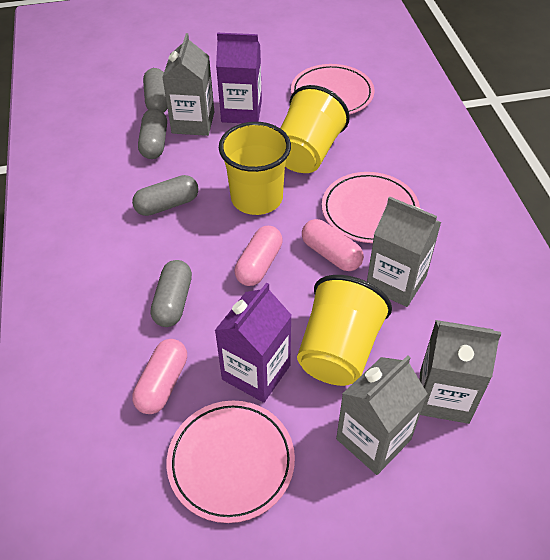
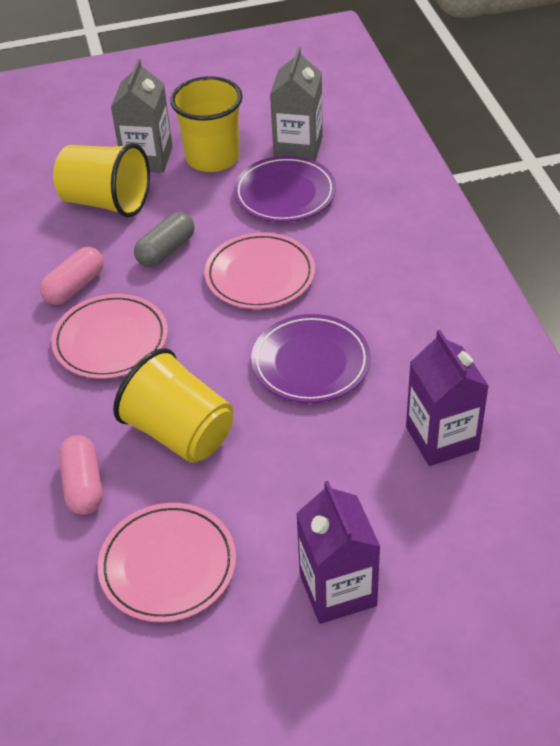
grey capsule: 4 -> 1
grey carton: 4 -> 2
pink capsule: 3 -> 2
purple plate: 0 -> 2

